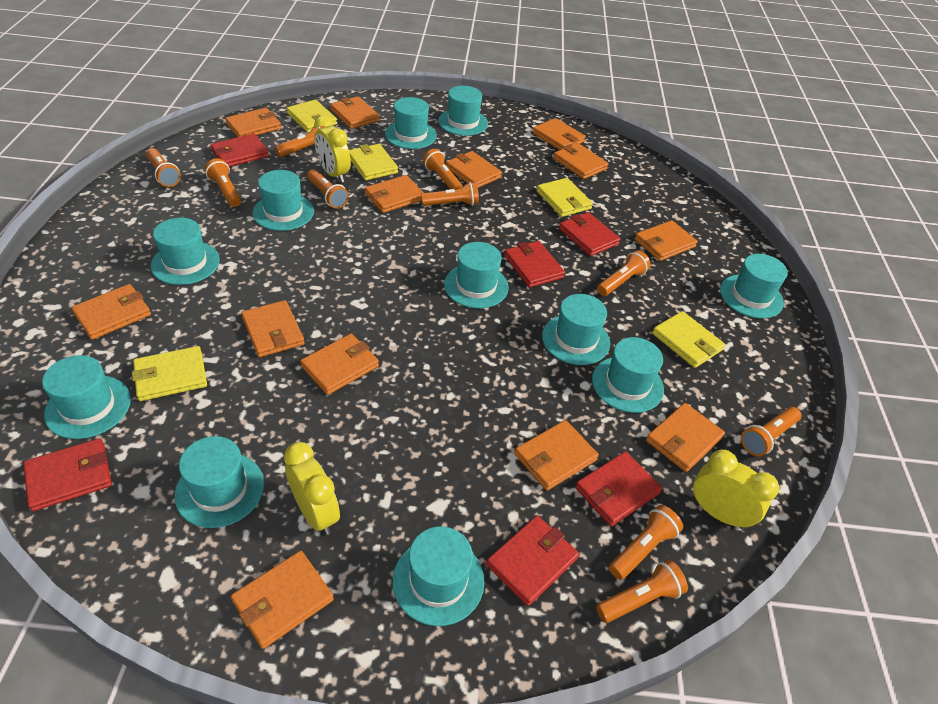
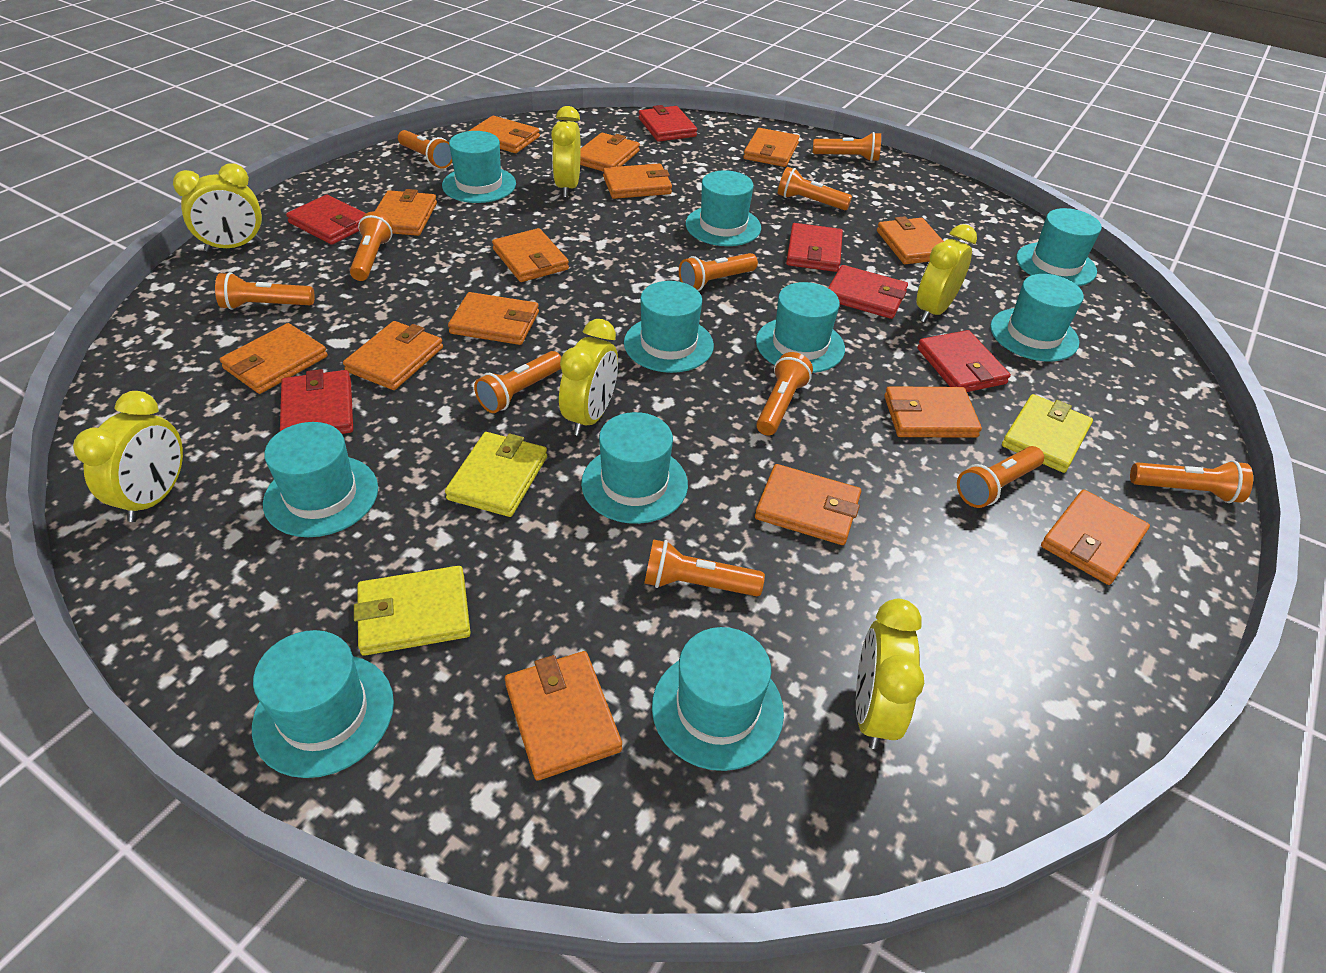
orange flashlight: 10 -> 11
orange wallet: 13 -> 14
turquoise hat: 11 -> 10
yellow clock: 3 -> 6
yellow wallet: 5 -> 3

